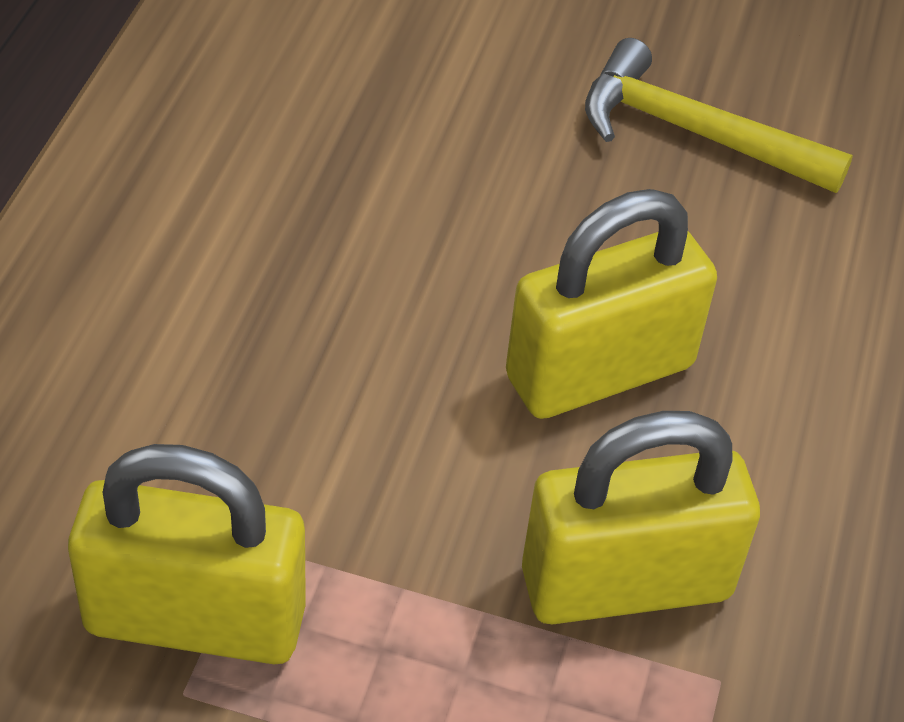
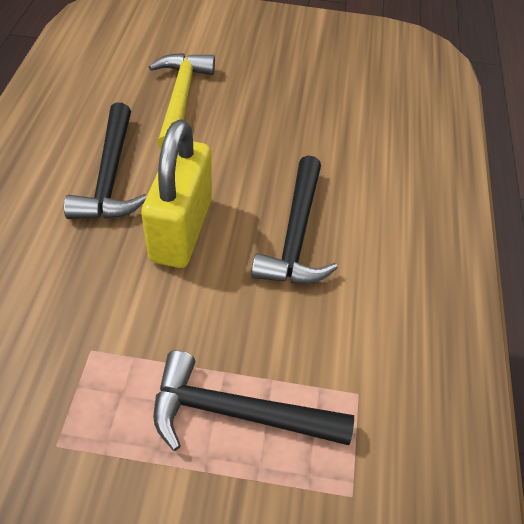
black hammer: 0 -> 3
yellow padlock: 3 -> 1

